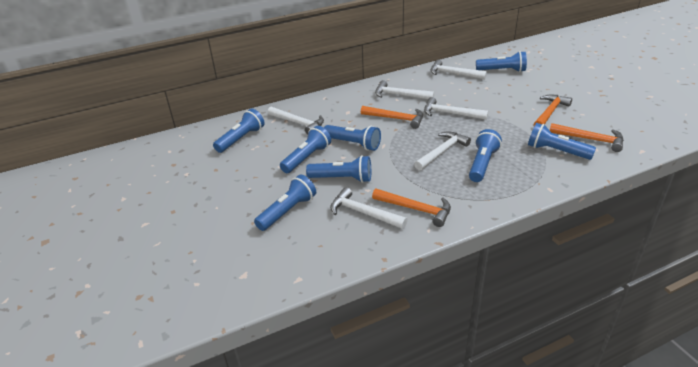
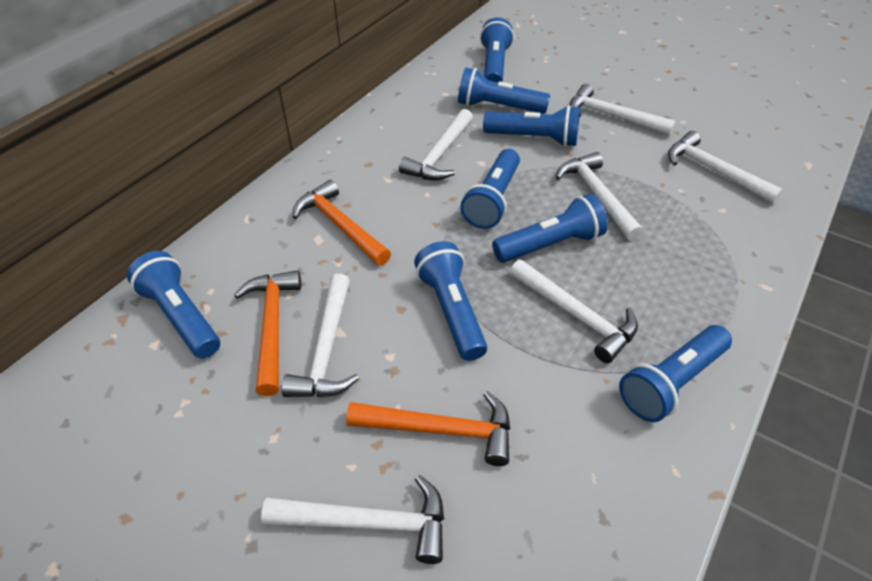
orange hammer: 4 -> 3
white hammer: 6 -> 7

